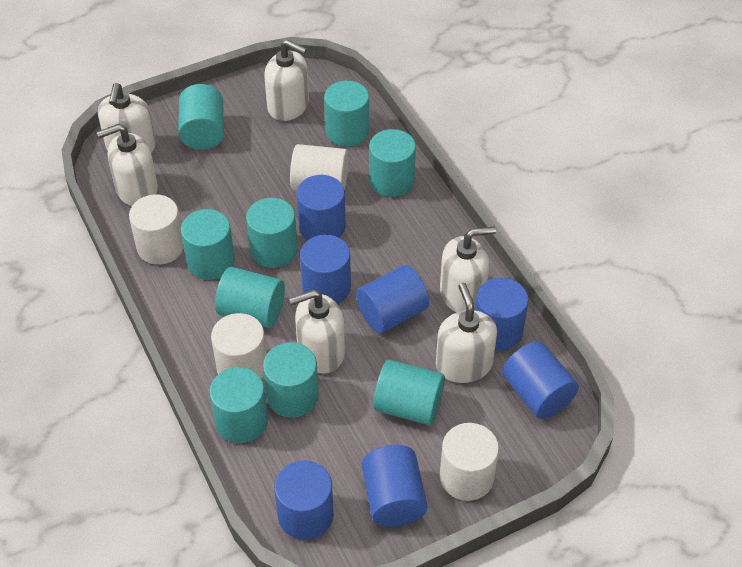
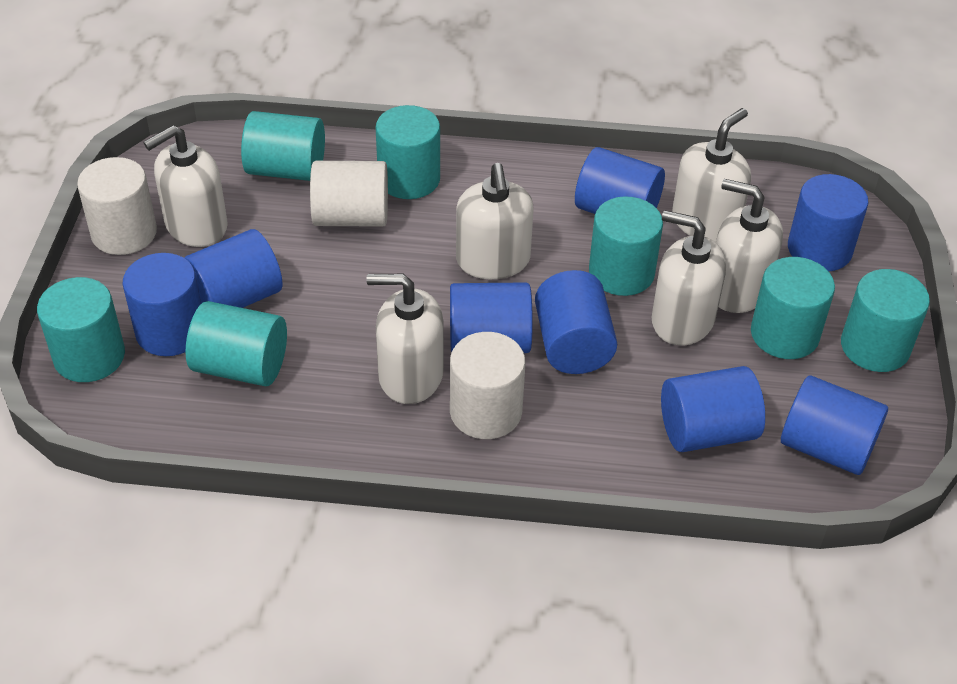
blue cylinder: 7 -> 8
turquoise cylinder: 9 -> 7
white cylinder: 4 -> 3

